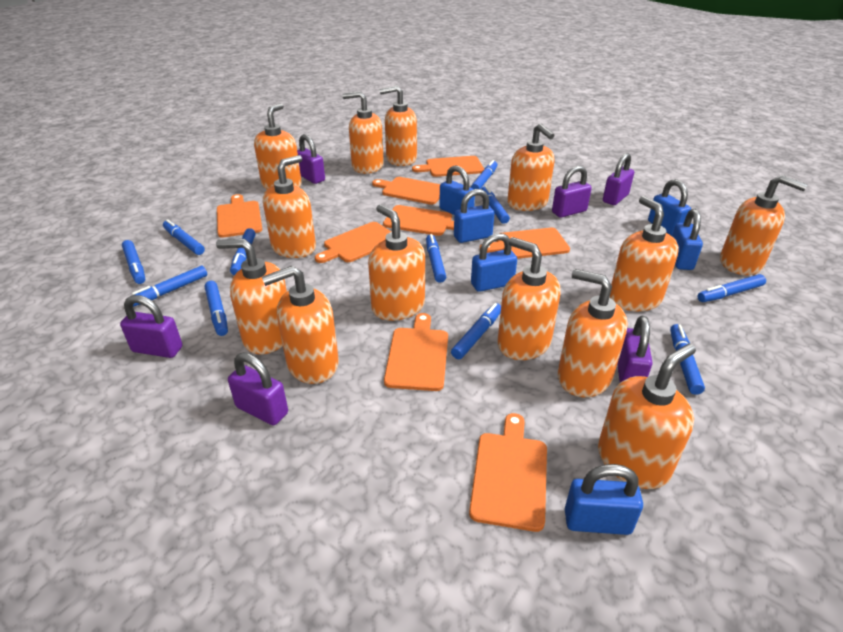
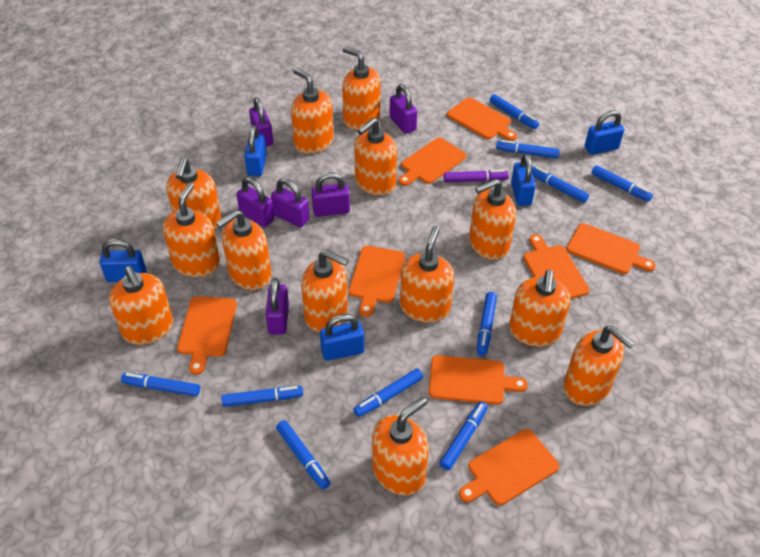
blue marker: 11 -> 10
blue padlock: 6 -> 5
purple marker: 0 -> 1

